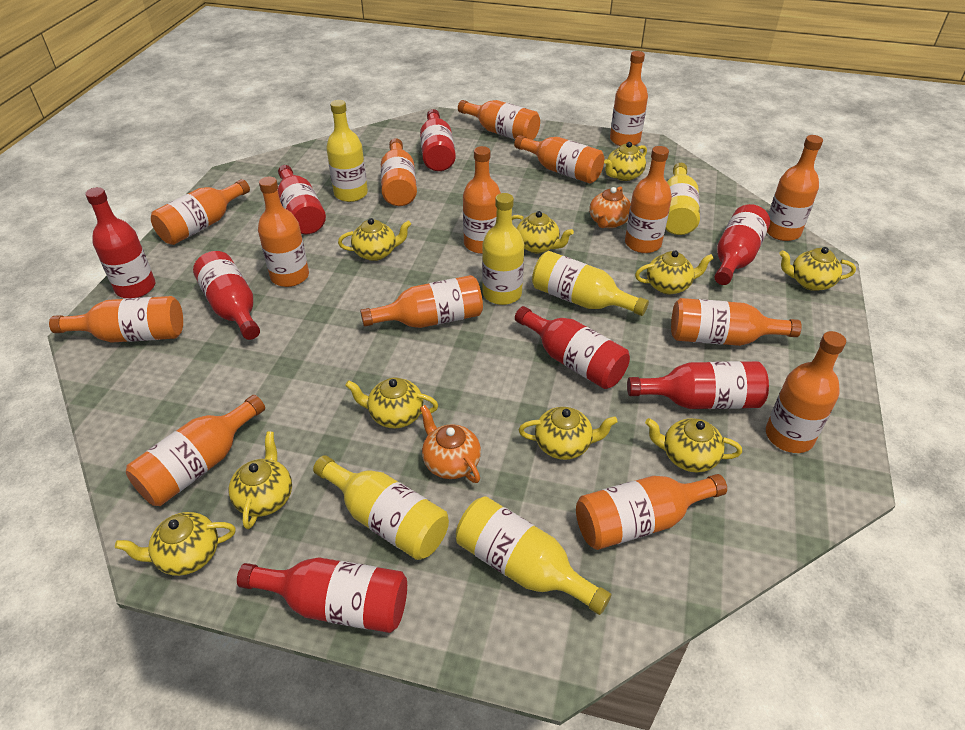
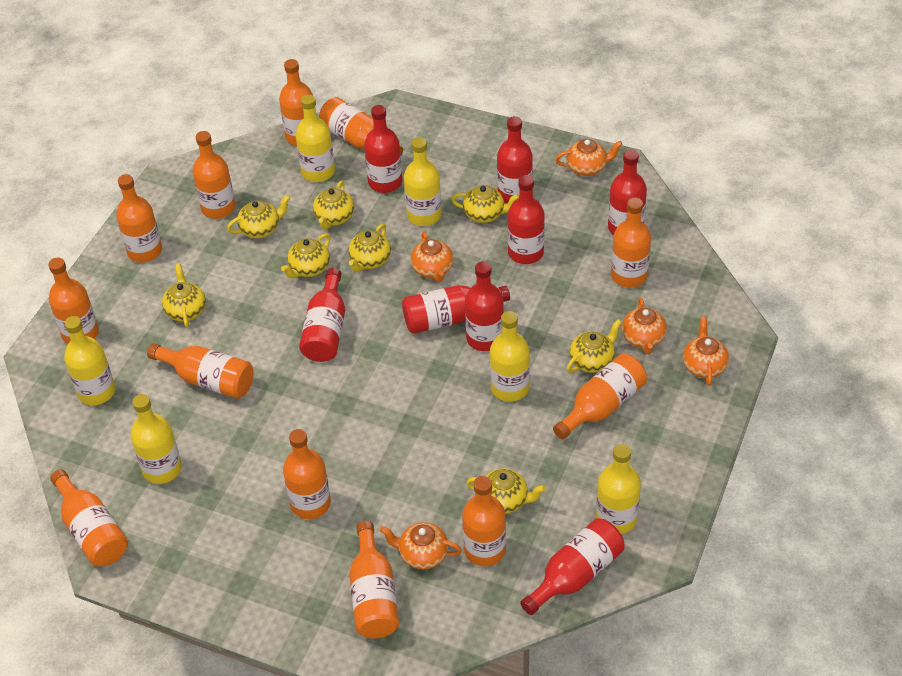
orange bottle: 15 -> 12
orange teapot: 2 -> 5
yellow teapot: 10 -> 8

